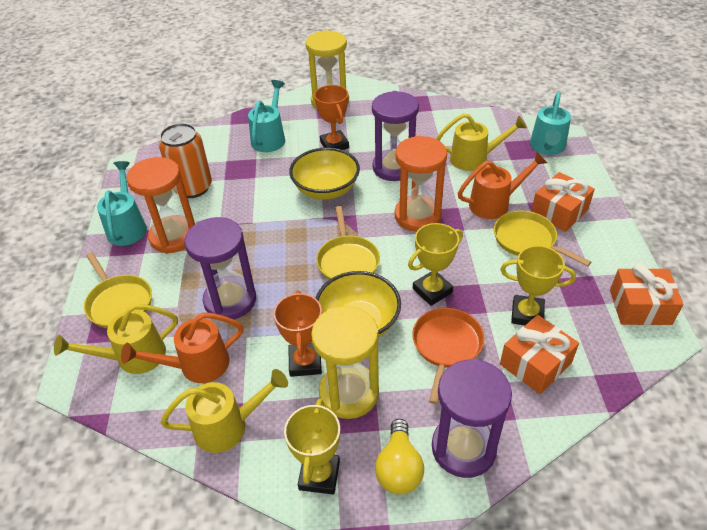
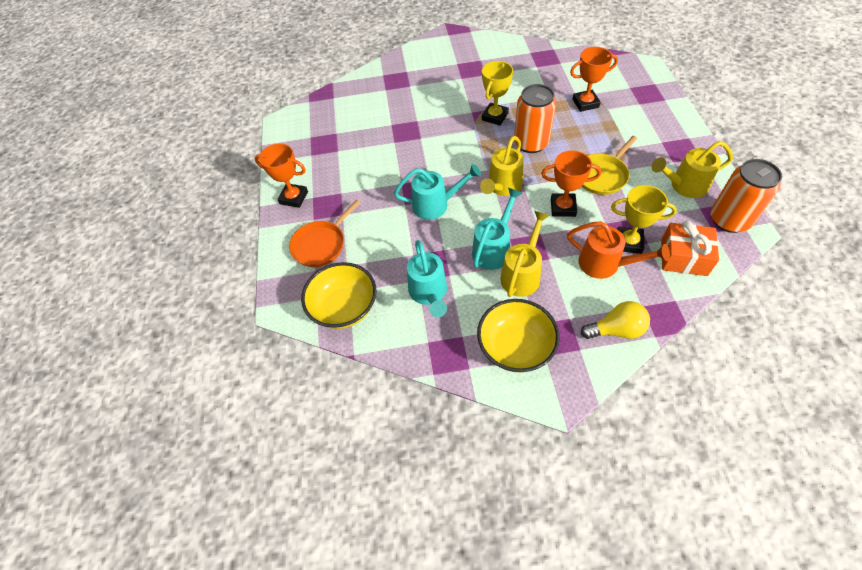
orange can: 1 -> 2
orange gift: 3 -> 1
orange hourglass: 2 -> 0
orange trophy: 2 -> 3
orange watering can: 2 -> 1
purple hourglass: 3 -> 0
yellow hourglass: 2 -> 0
yellow pan: 3 -> 1
yellow trophy: 3 -> 2

